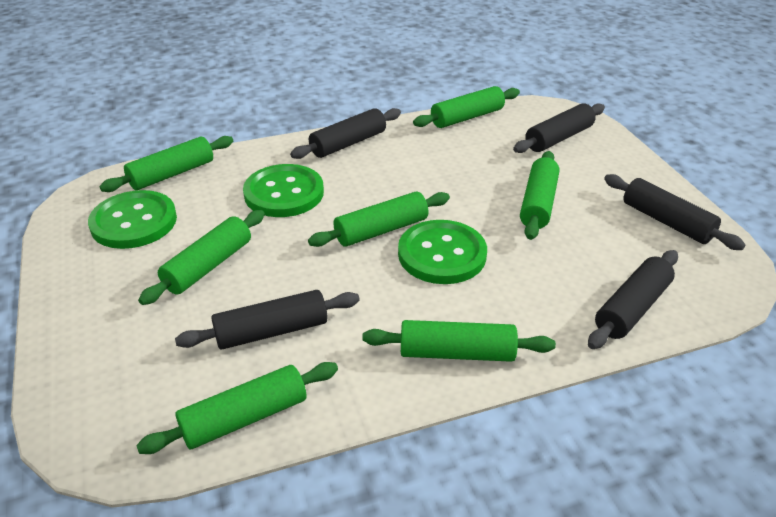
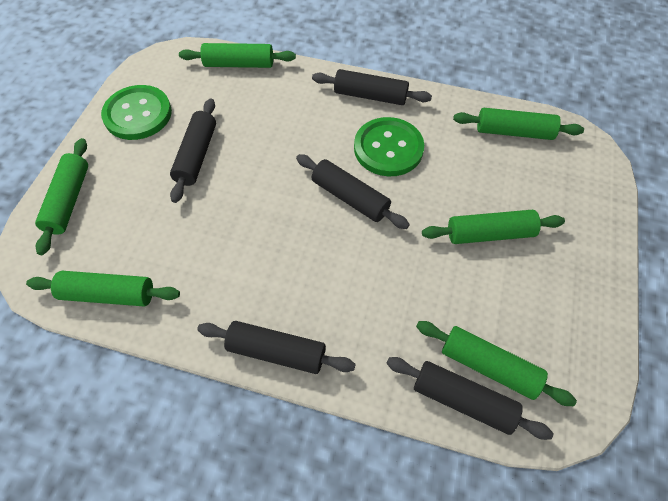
green button: 3 -> 2
green rolling pin: 7 -> 6

